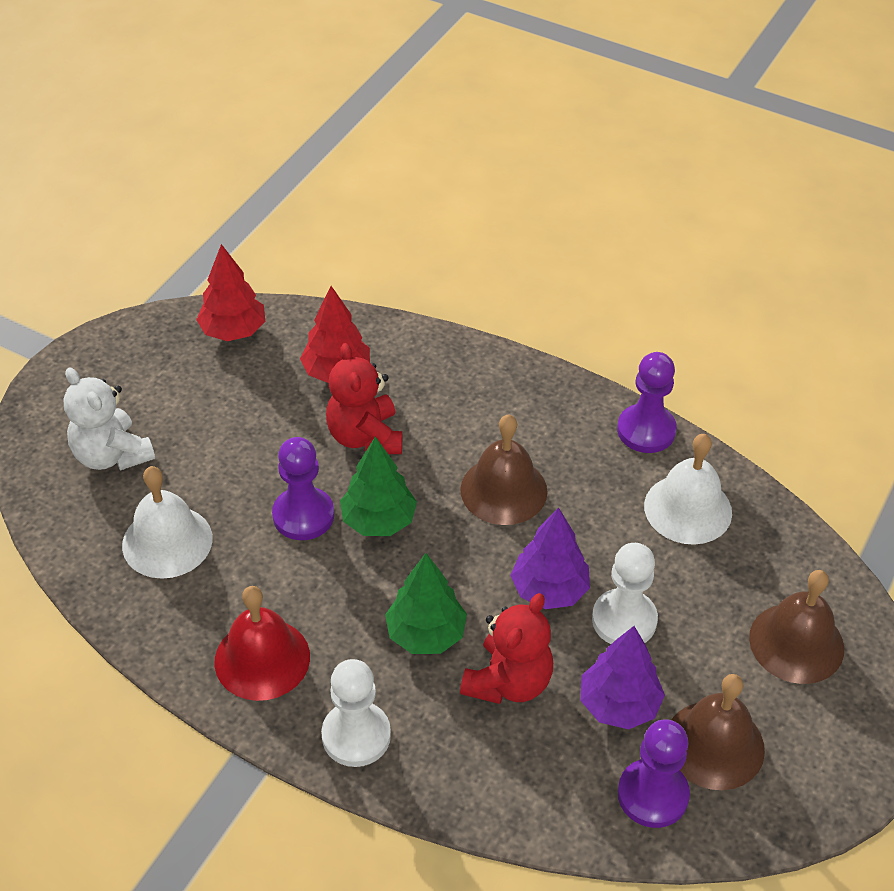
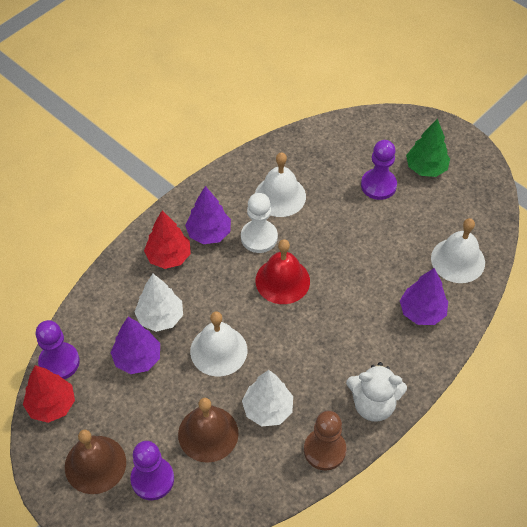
brown bell: 3 -> 2
brown pawn: 0 -> 1
green tree: 2 -> 1
purple tree: 2 -> 3
red teddy bear: 2 -> 0
white bell: 2 -> 3
white pawn: 2 -> 1
white tree: 0 -> 2

